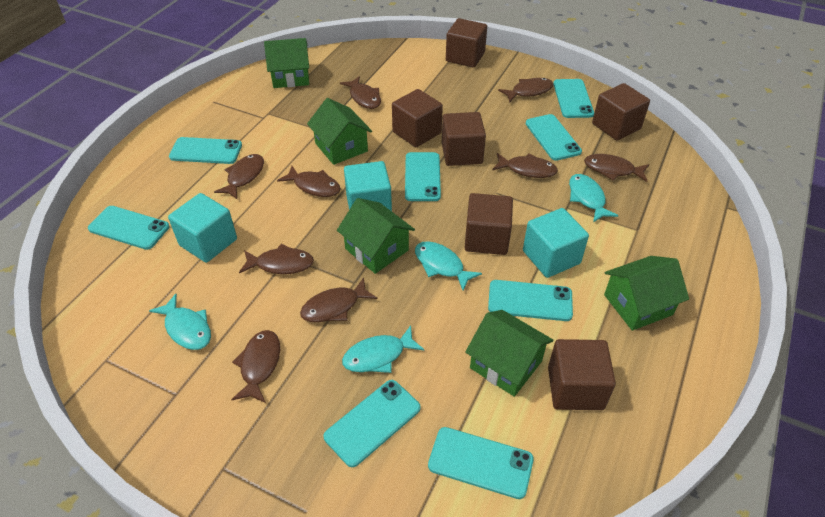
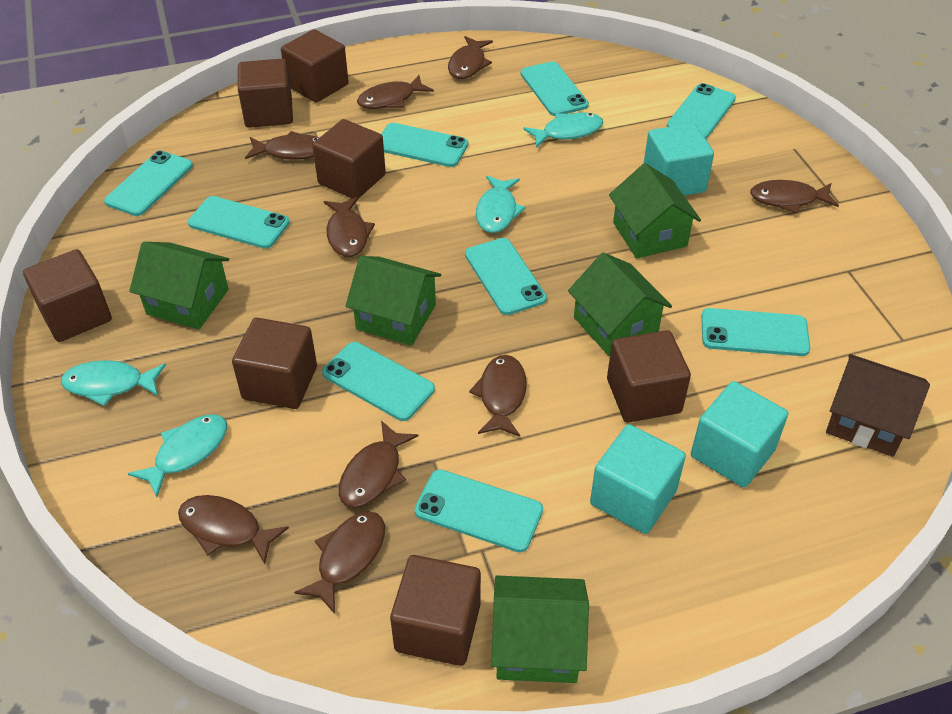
brown cube: 6 -> 7
brown house: 0 -> 1
turquoise phone: 8 -> 9

